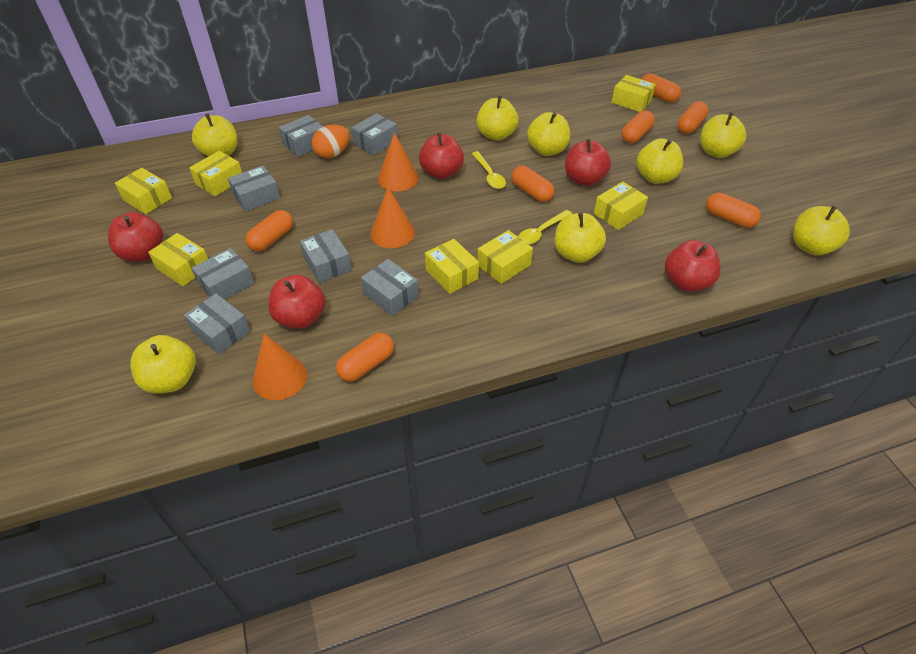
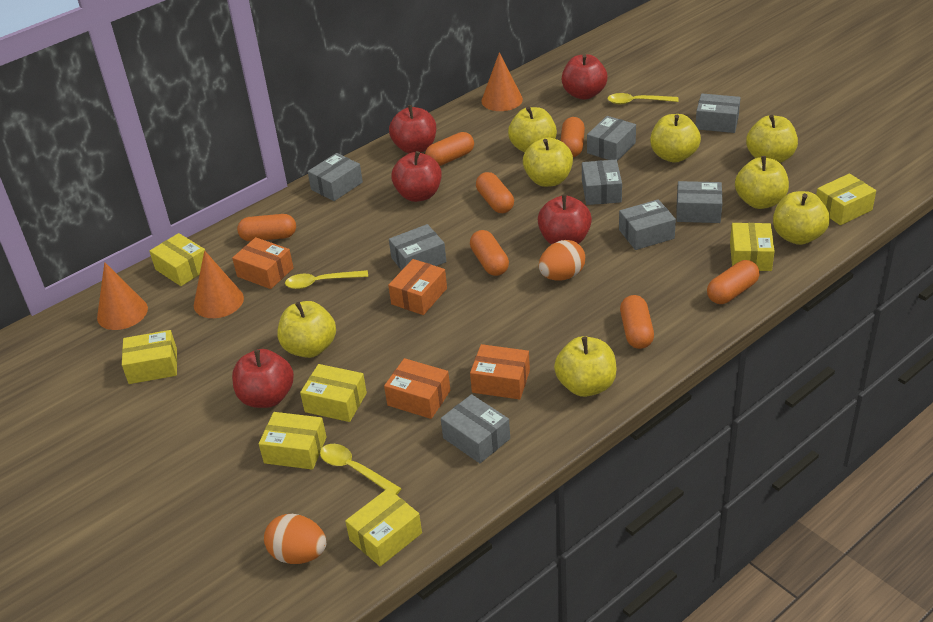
grey box: 7 -> 8
orange box: 0 -> 4
orange egg: 1 -> 2
yellow spoon: 2 -> 3

